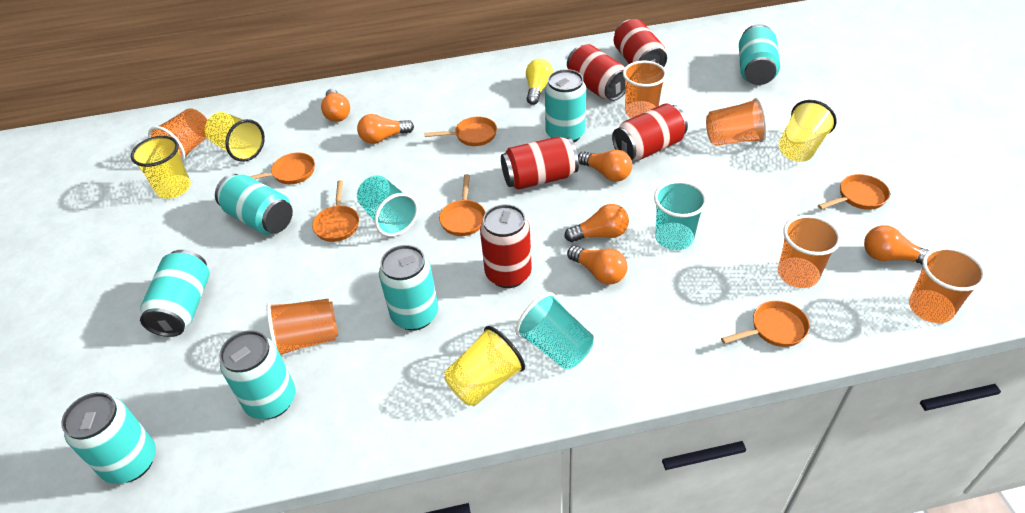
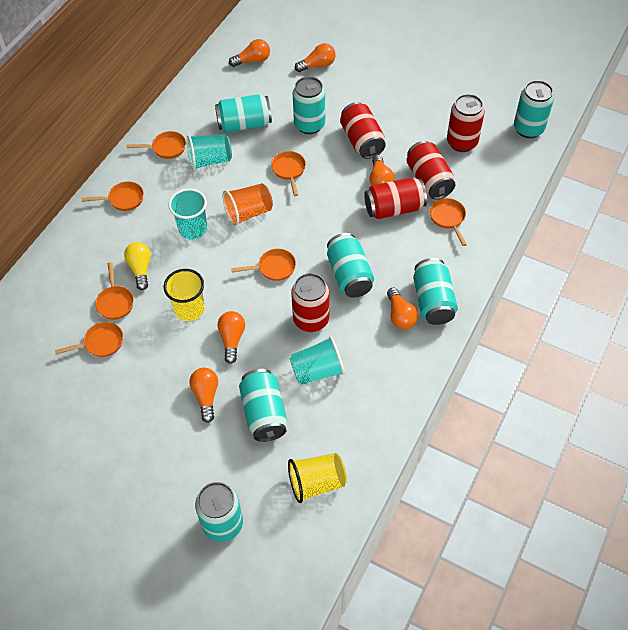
orange cup: 6 -> 1
orange pan: 6 -> 7
yellow cup: 4 -> 2

